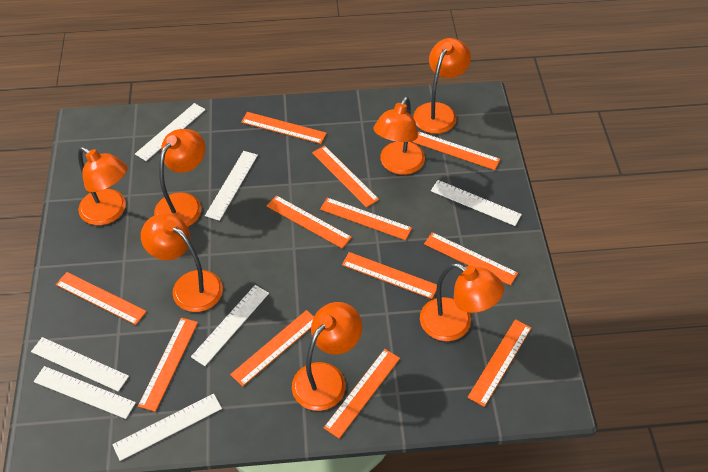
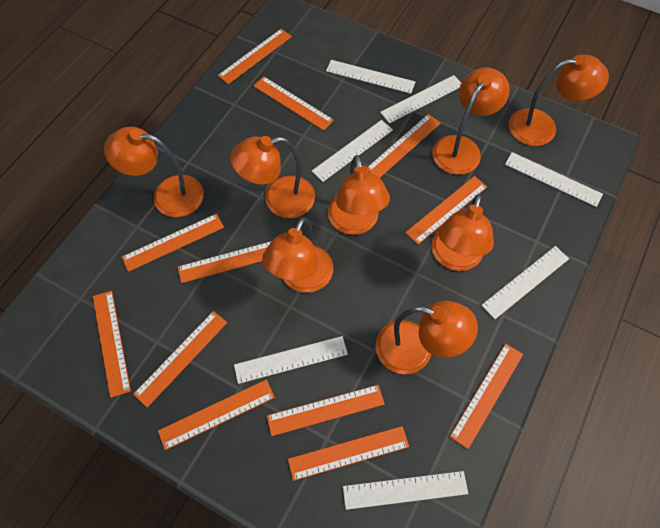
orange lamp: 7 -> 8

